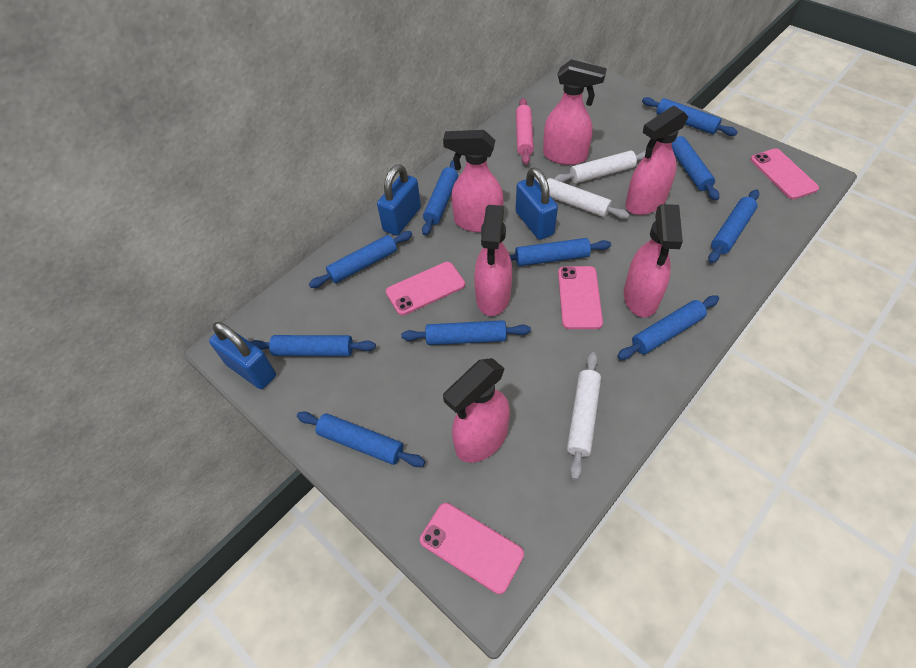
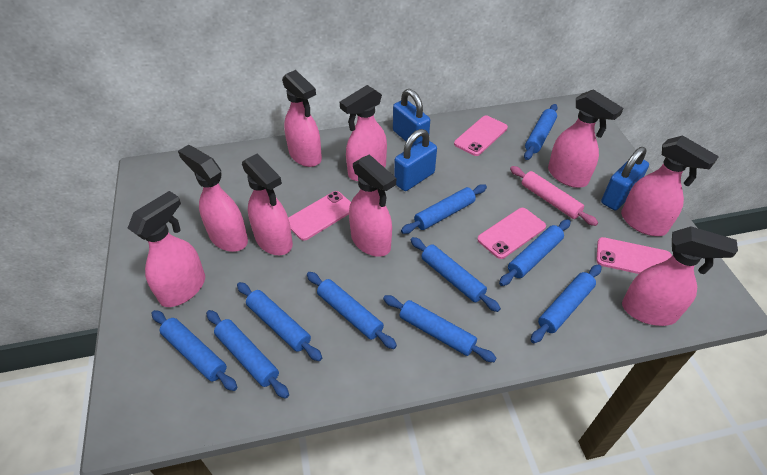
pink spray bottle: 6 -> 9
white rolling pin: 3 -> 0

